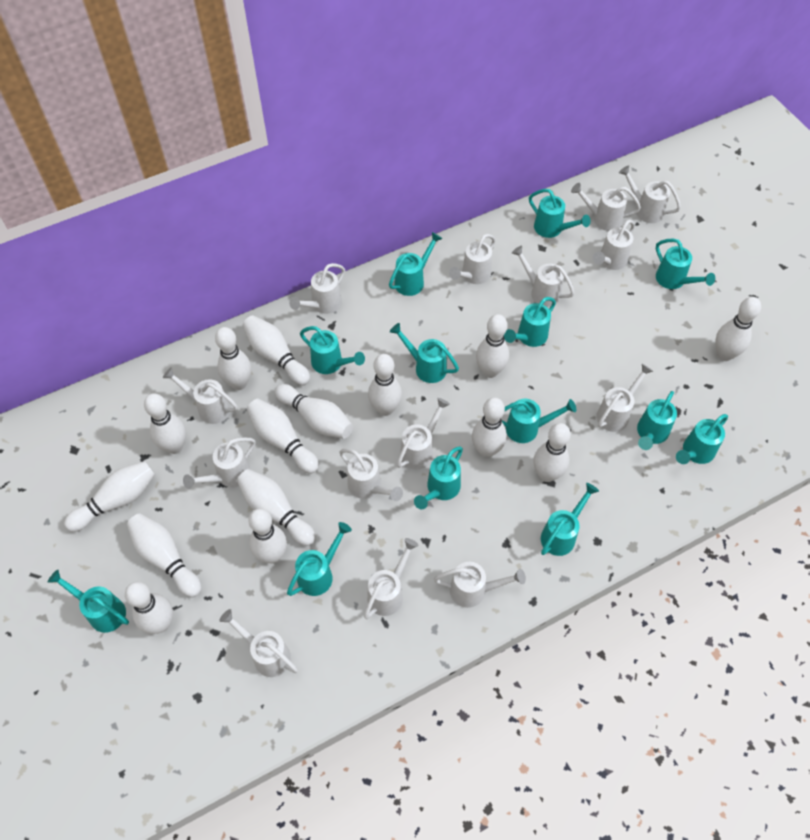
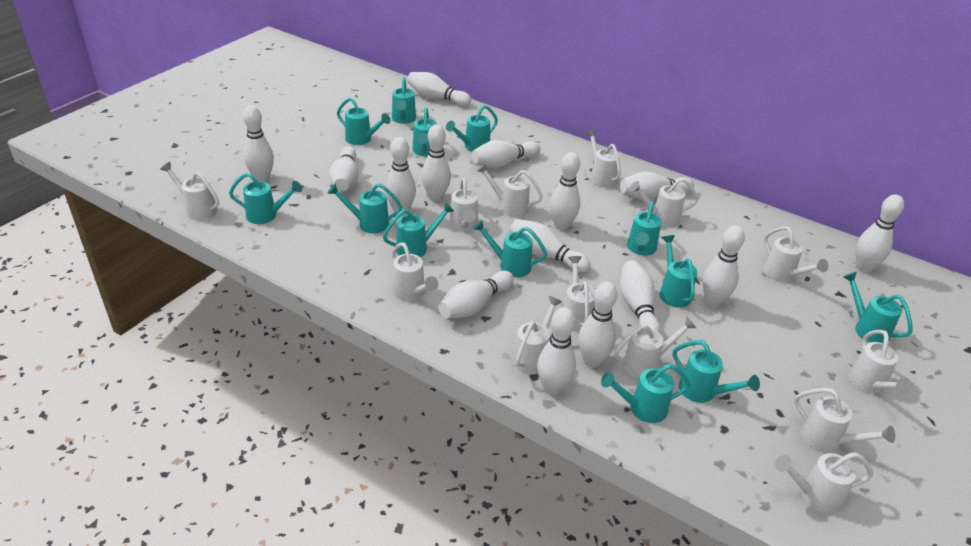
white watering can: 14 -> 13

